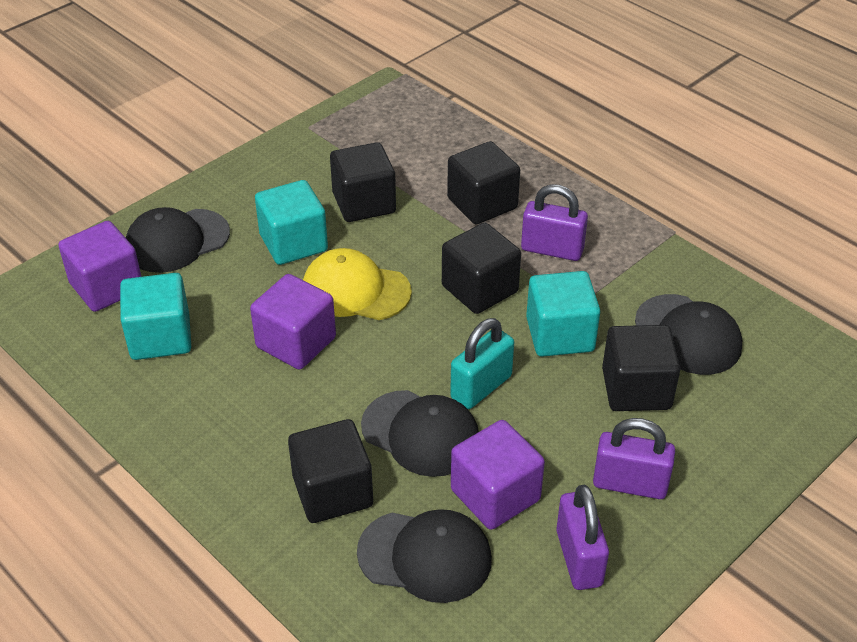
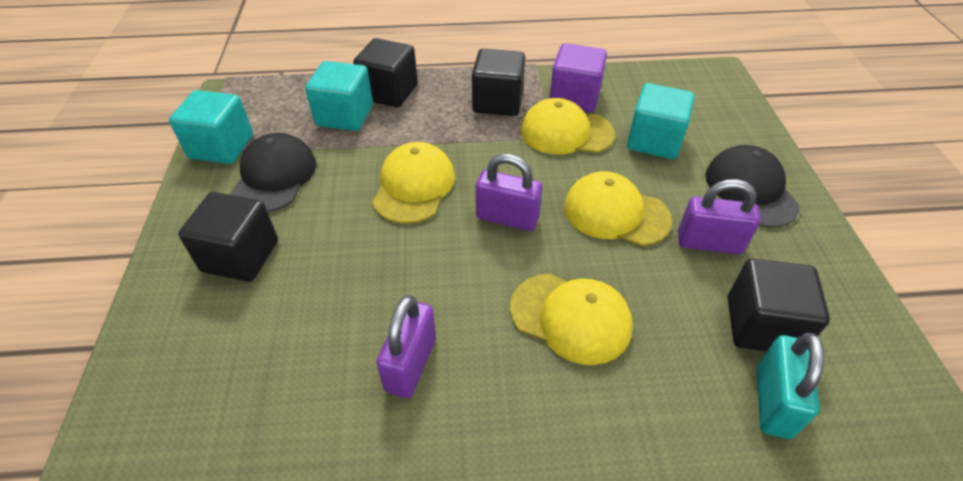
black cap: 4 -> 2
black cube: 5 -> 4
purple cube: 3 -> 1
yellow cap: 1 -> 4

